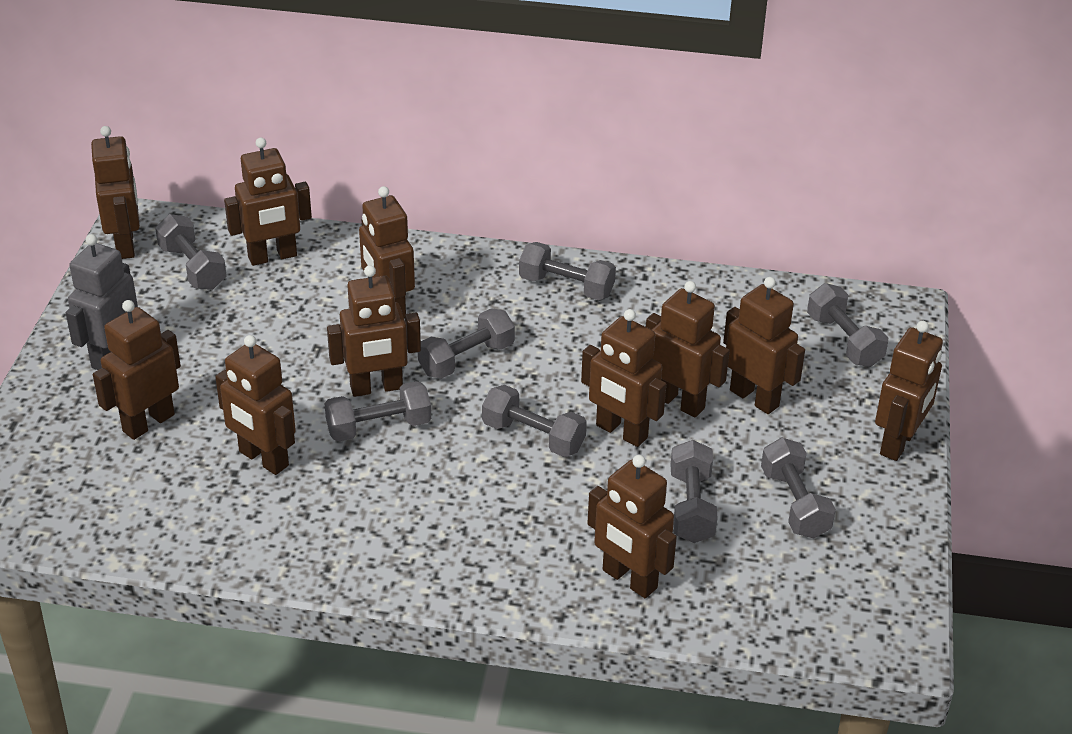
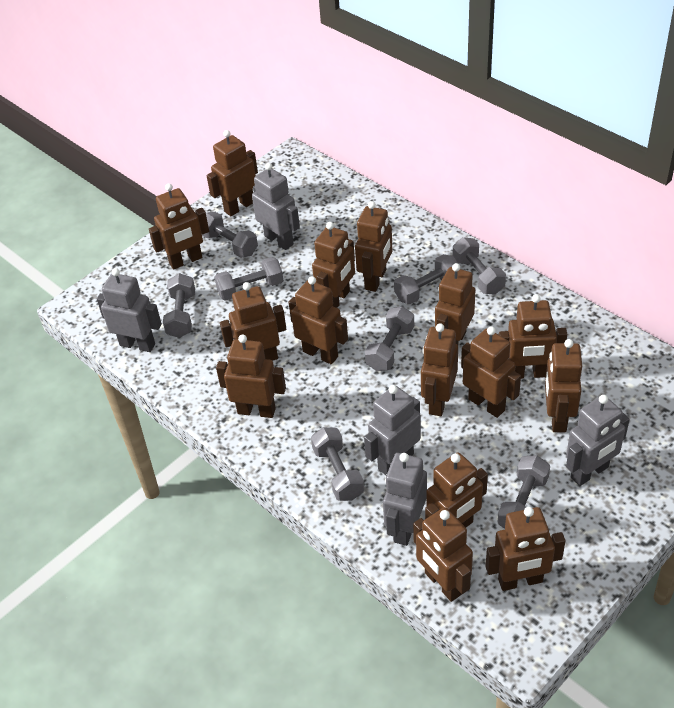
brown robot: 11 -> 15
grey robot: 1 -> 5

